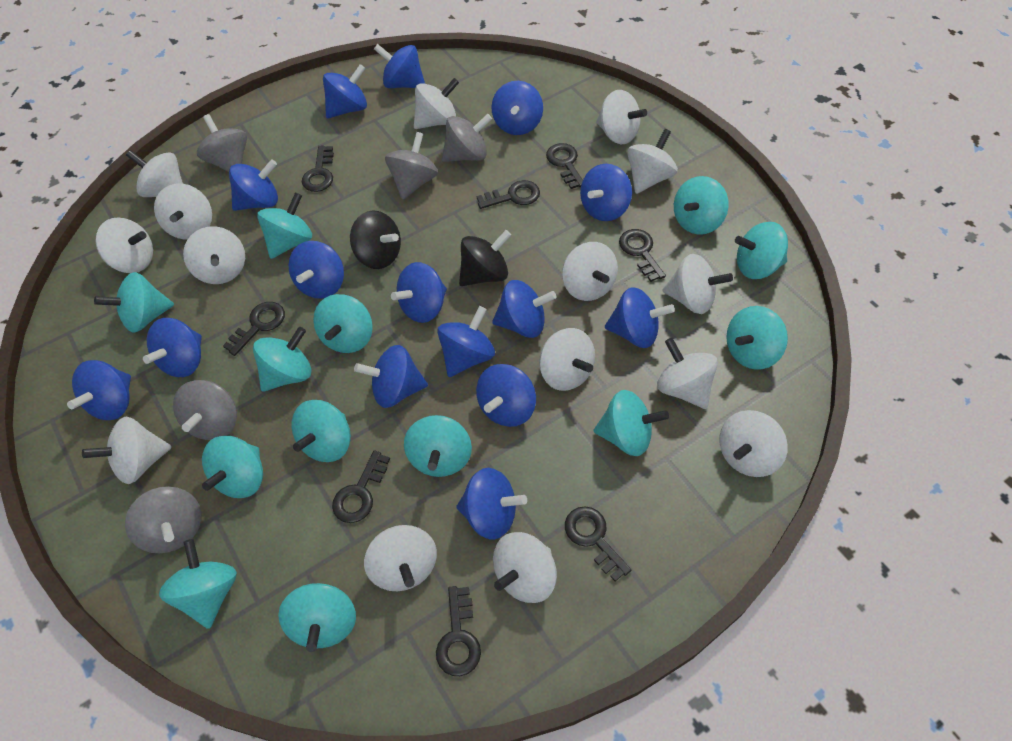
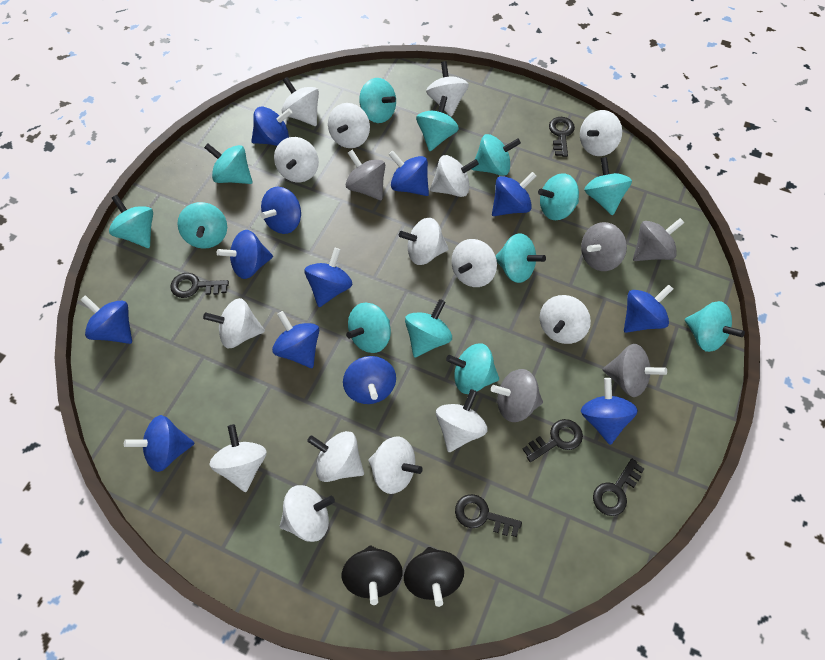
black key: 8 -> 5
blue spinning top: 15 -> 12

